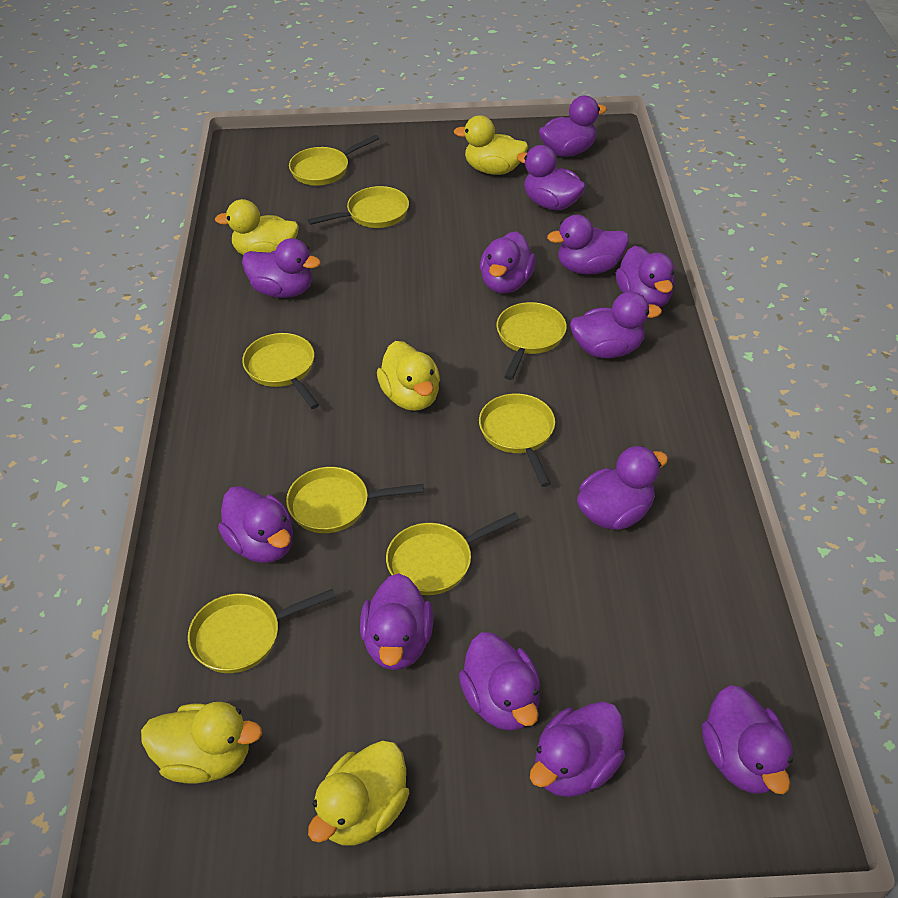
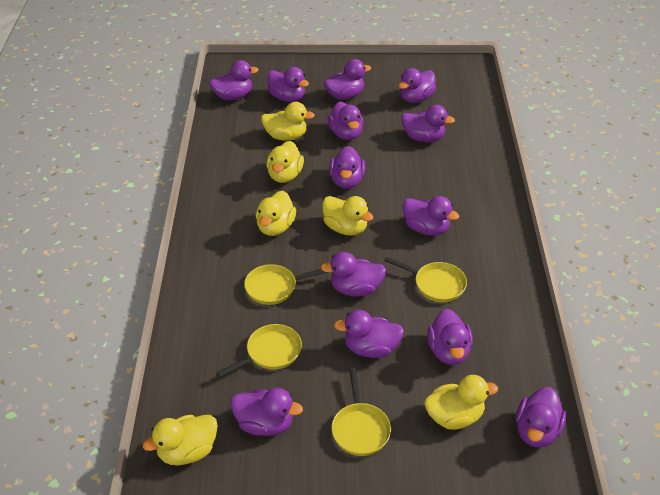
yellow duck: 5 -> 6
yellow pan: 8 -> 4

